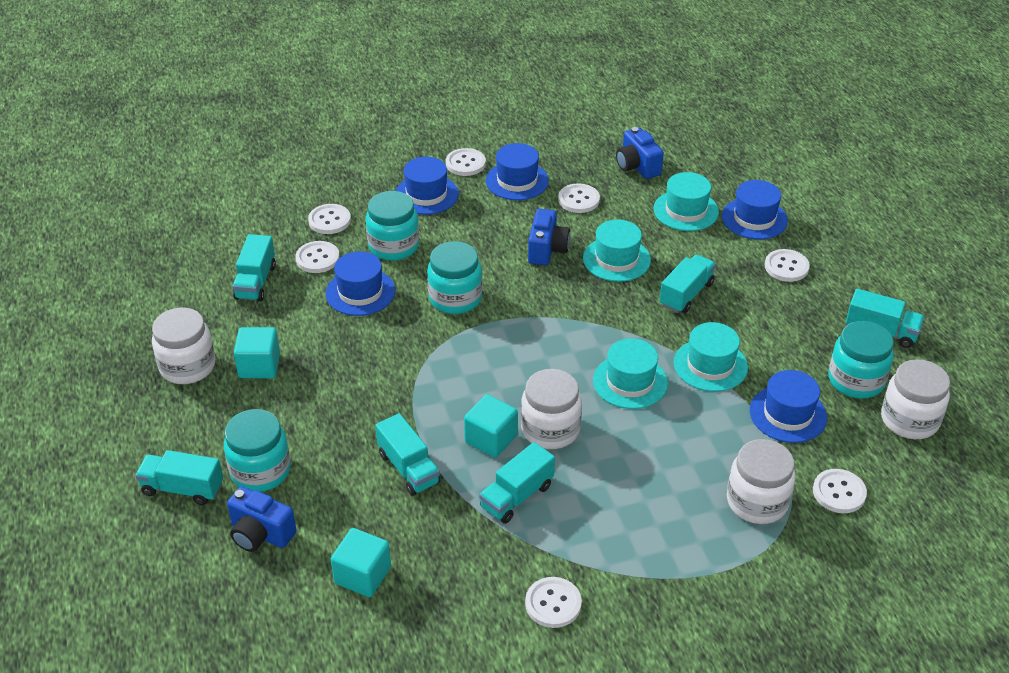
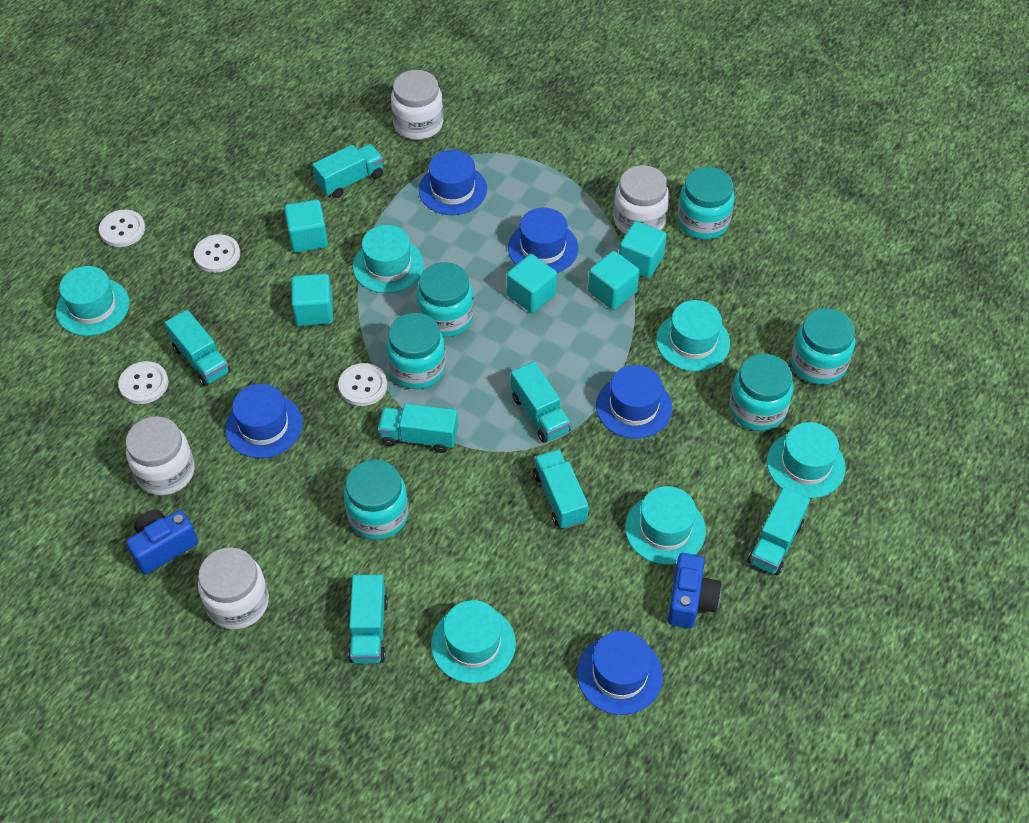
blue camera: 3 -> 2
turquoise cube: 3 -> 5
turquoise hat: 4 -> 6
turquoise jar: 4 -> 6
turquoise truck: 6 -> 7
white button: 7 -> 4

